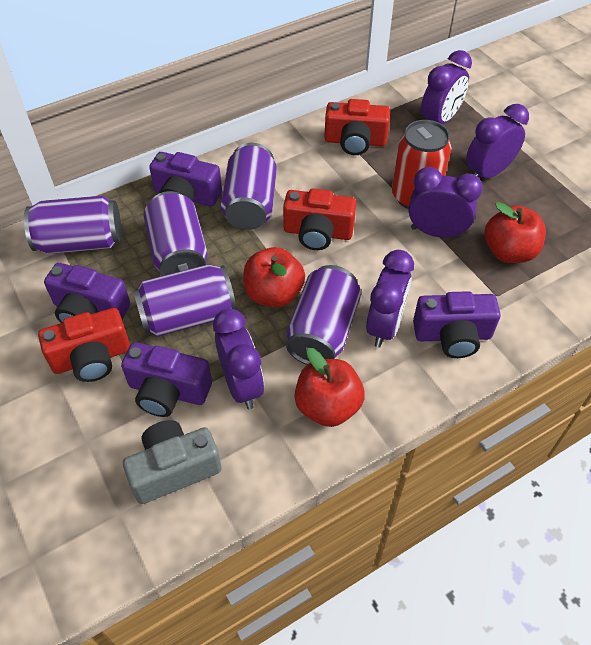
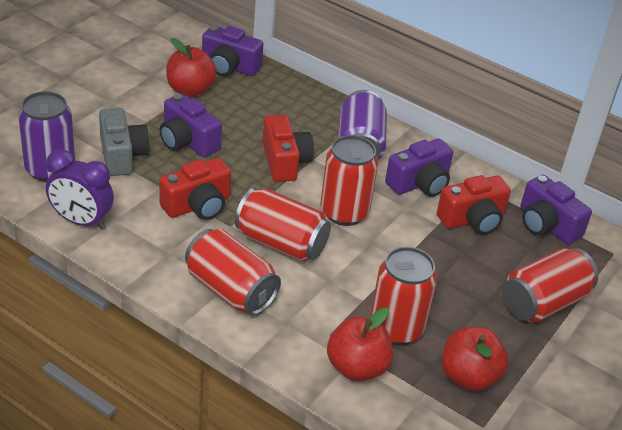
purple can: 5 -> 2
purple clock: 5 -> 1
red can: 1 -> 5

